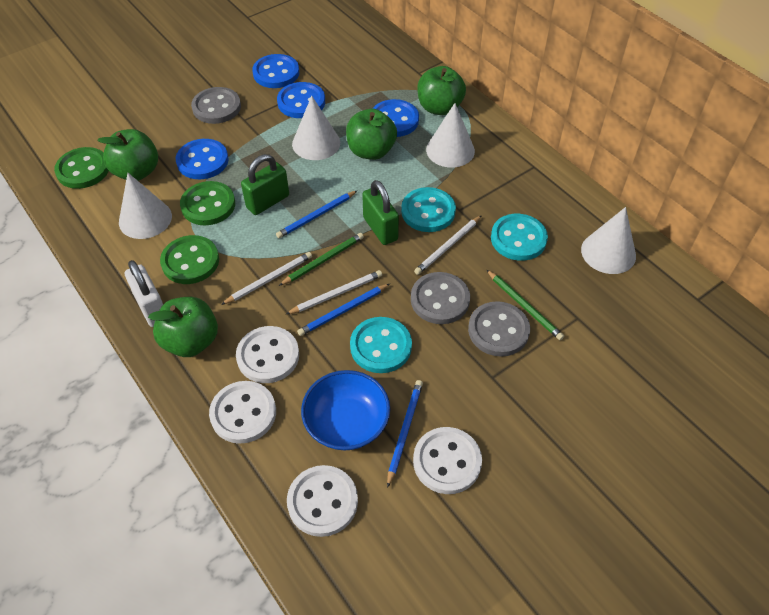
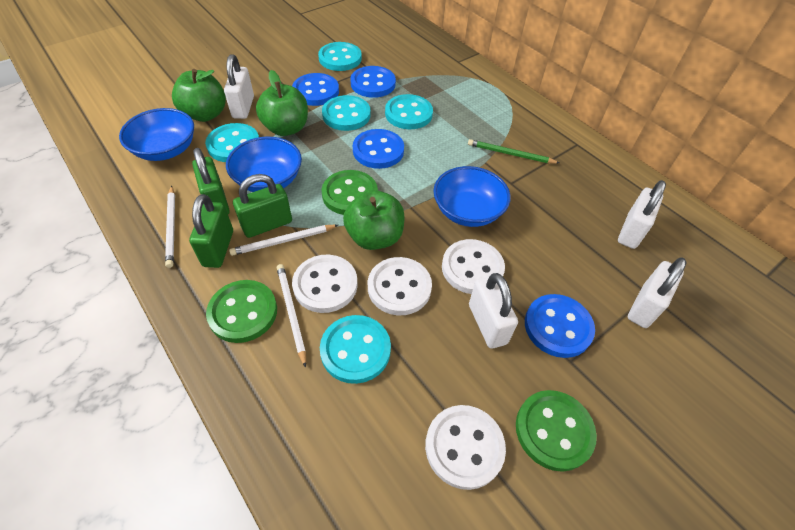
blue bowl: 1 -> 3
blue pencil: 3 -> 0
green apple: 4 -> 3
green padlock: 2 -> 3
green pencil: 2 -> 1
grey button: 3 -> 0
turquoise button: 3 -> 5
white cone: 4 -> 0
white padlock: 1 -> 4

